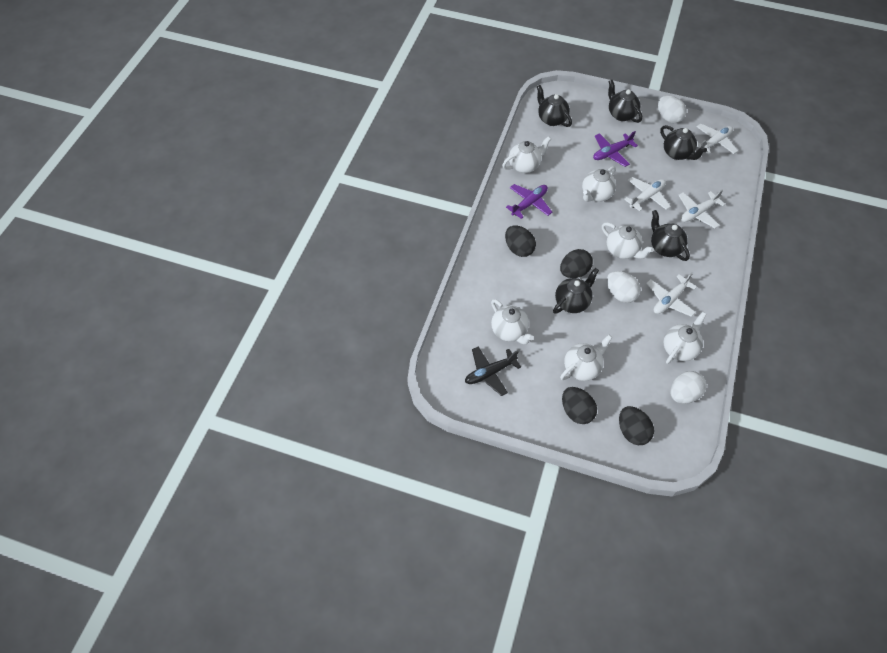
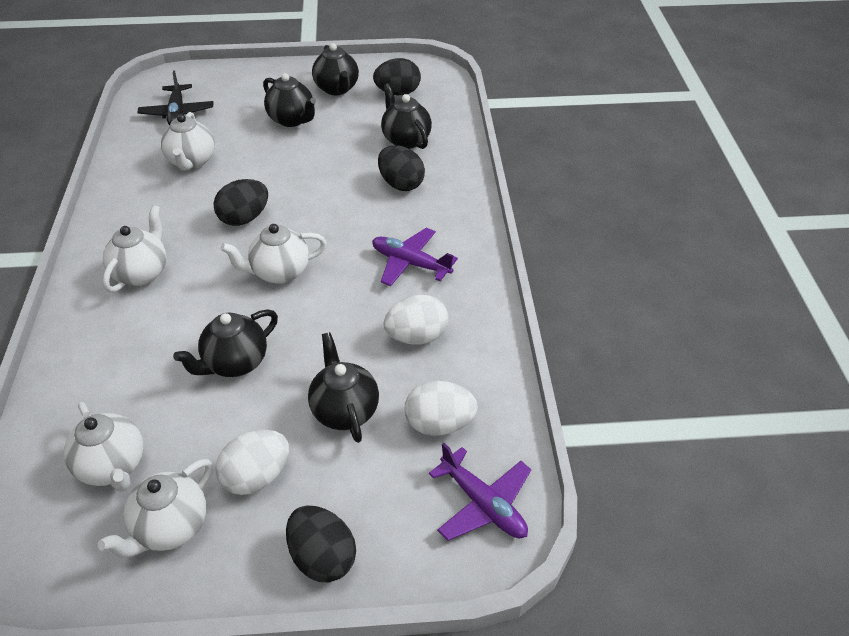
white plane: 4 -> 0
white teapot: 6 -> 5

